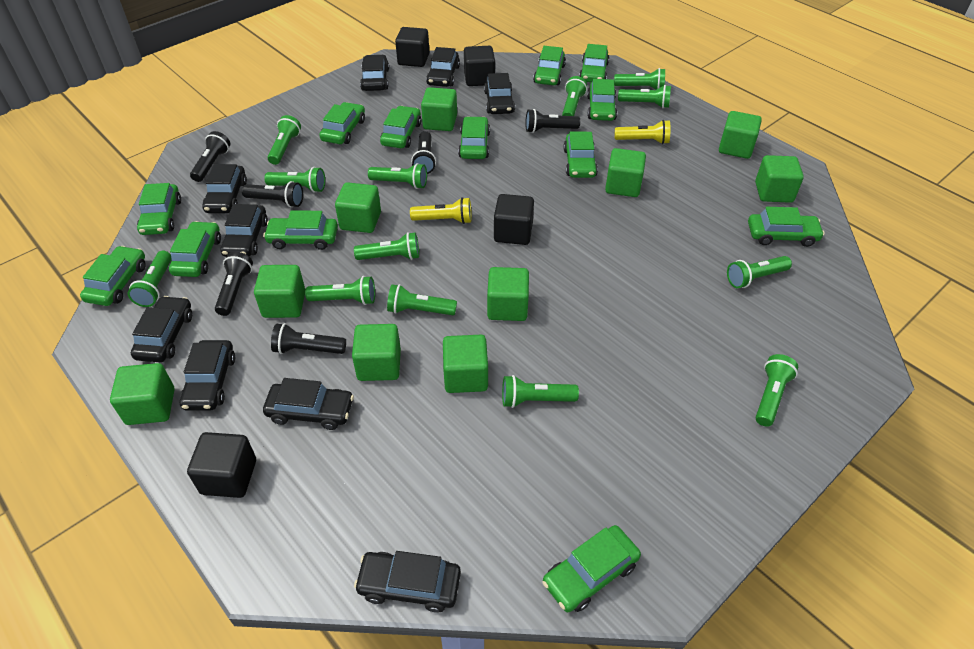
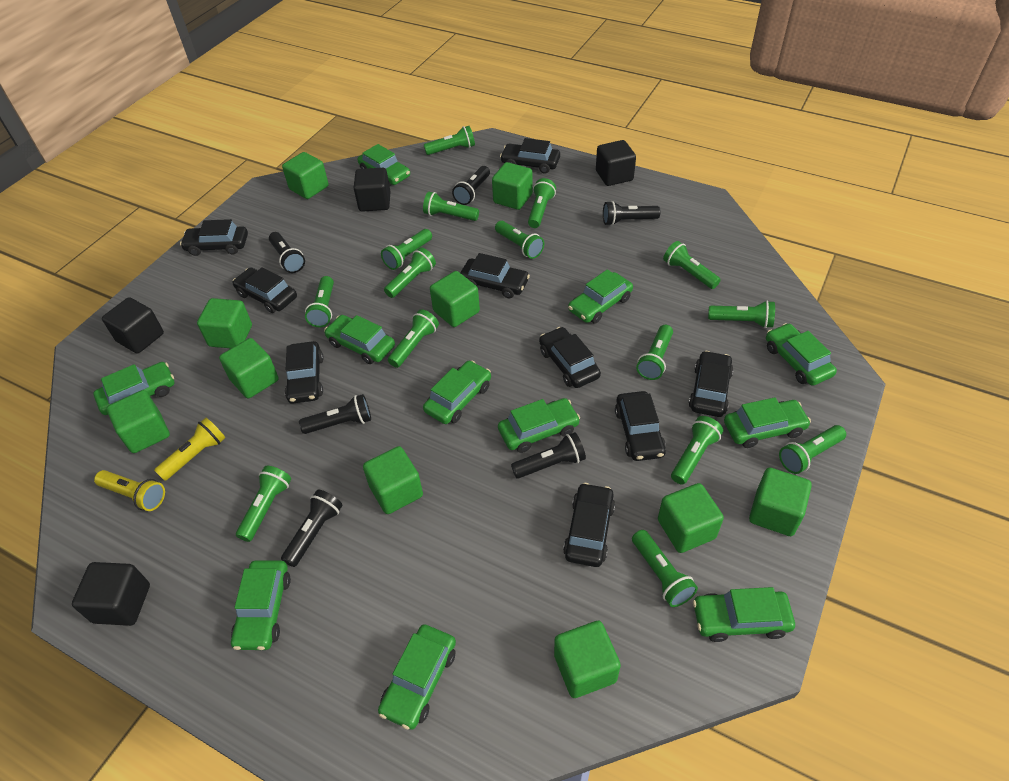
green car: 13 -> 11
green flashlight: 13 -> 15

